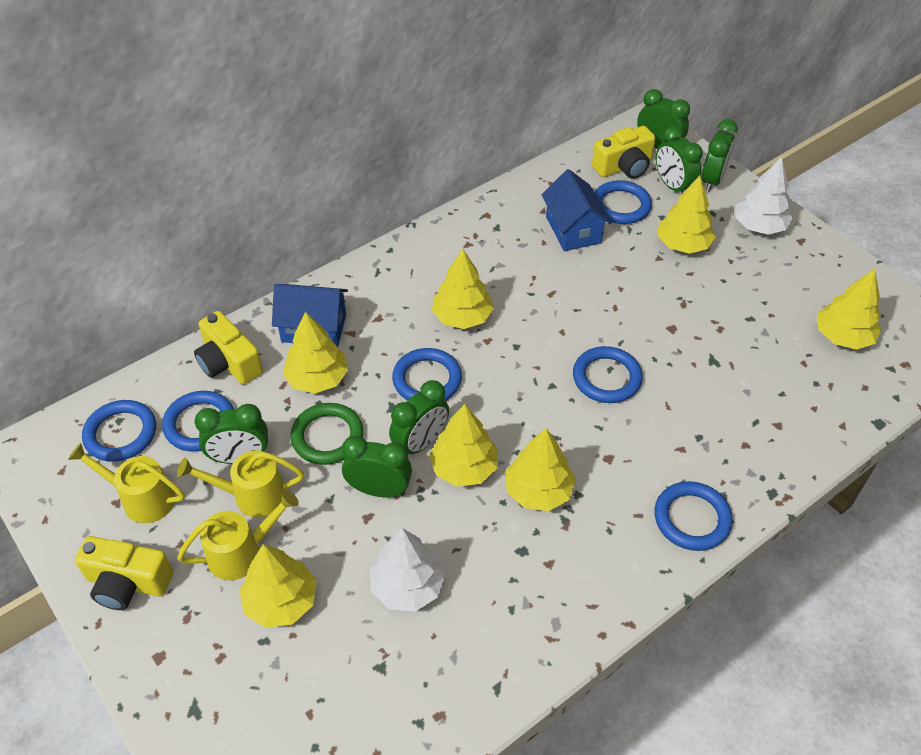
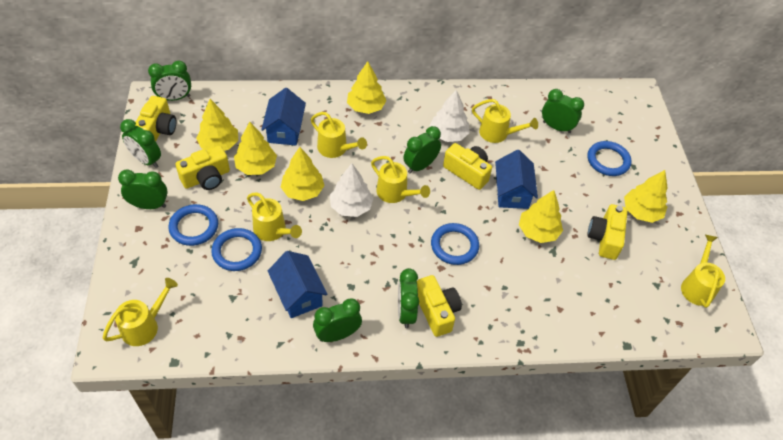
blue house: 2 -> 3
blue ring: 6 -> 4
green clock: 6 -> 7
green ring: 1 -> 0
yellow camera: 3 -> 5
yellow tree: 7 -> 6
yellow watering can: 3 -> 6

